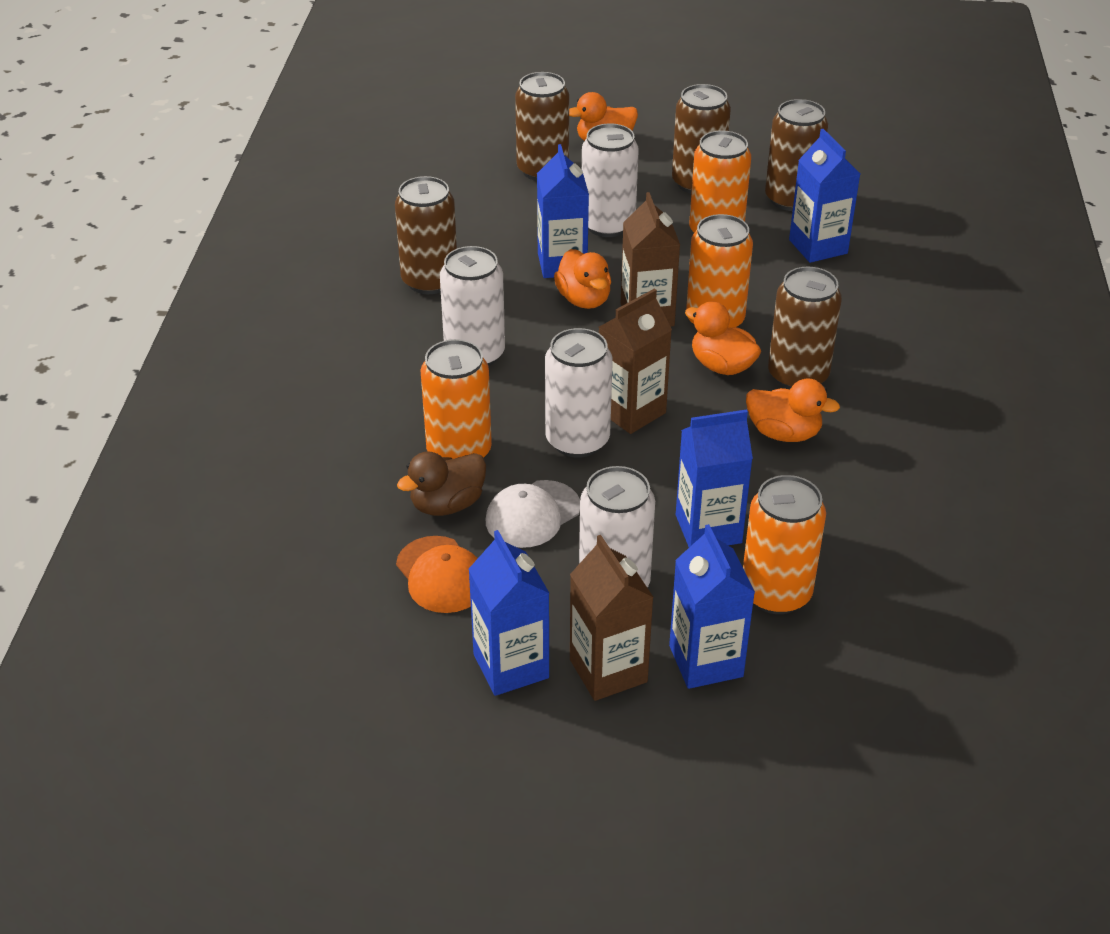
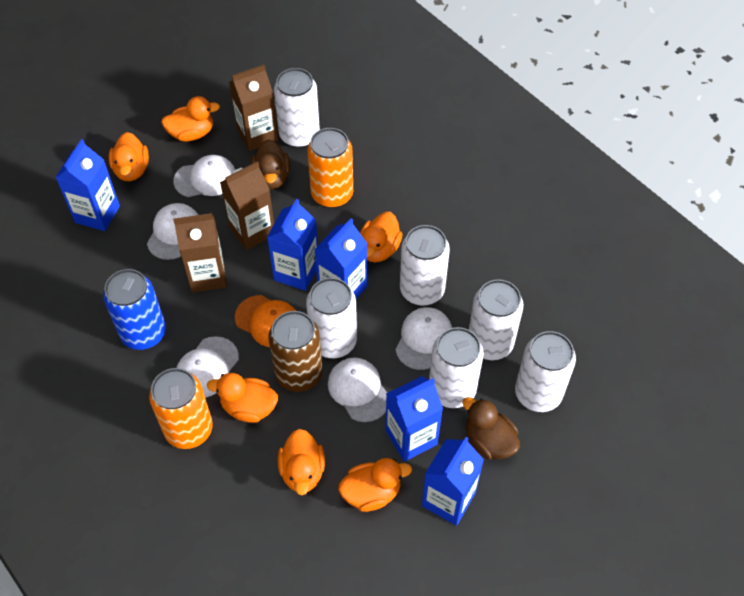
blue can: 0 -> 1
brown can: 5 -> 1
brown duck: 1 -> 2
orange can: 4 -> 2
orange duck: 4 -> 6
white can: 4 -> 6
white cap: 1 -> 5

